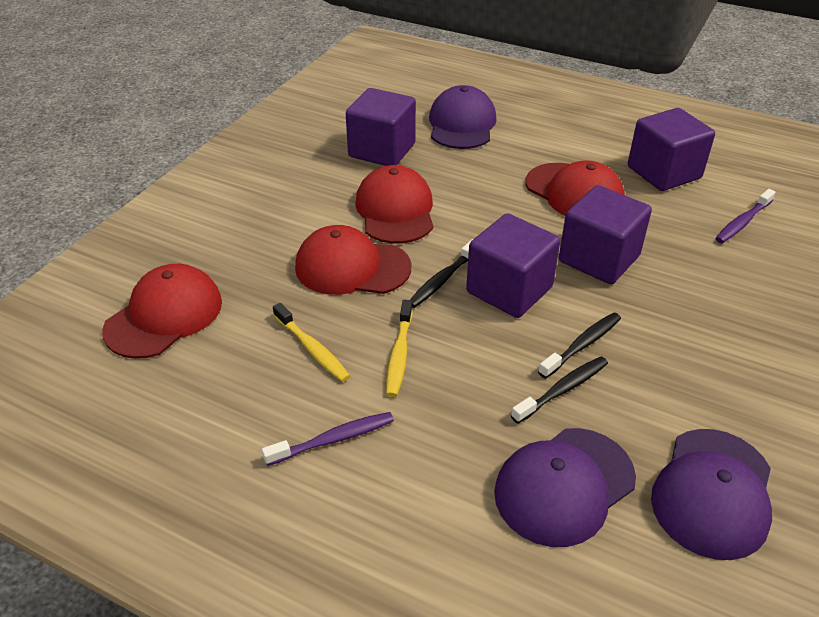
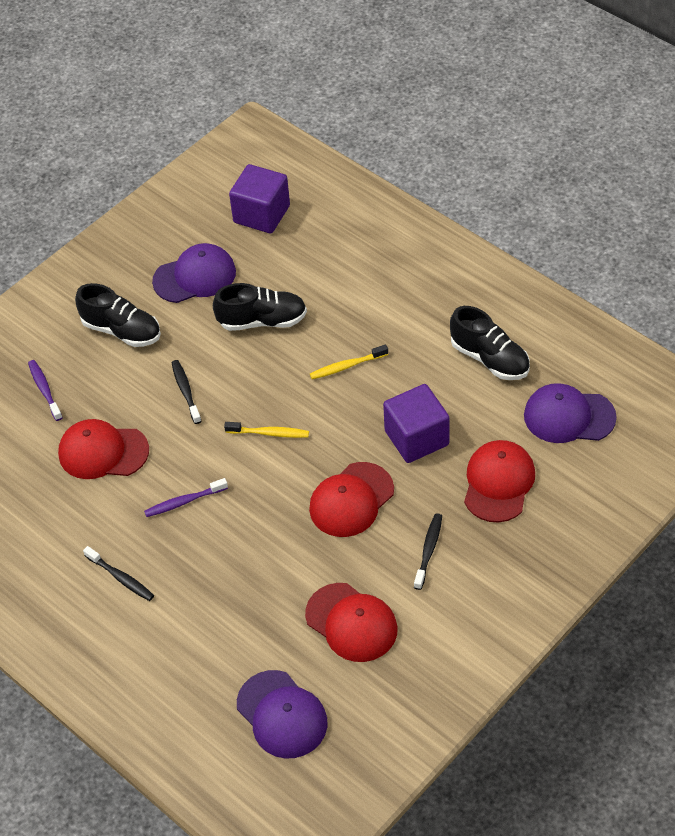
black shoe: 0 -> 3
purple cube: 4 -> 2

